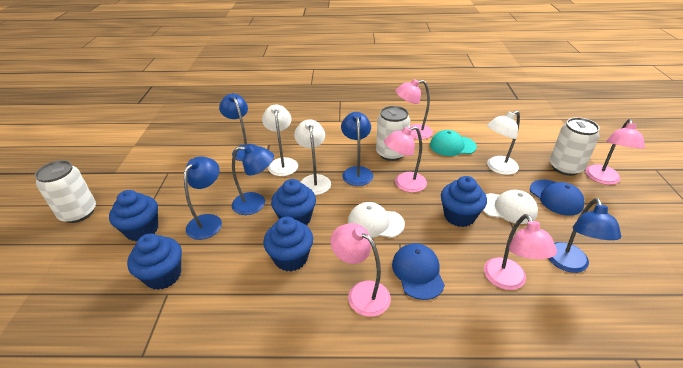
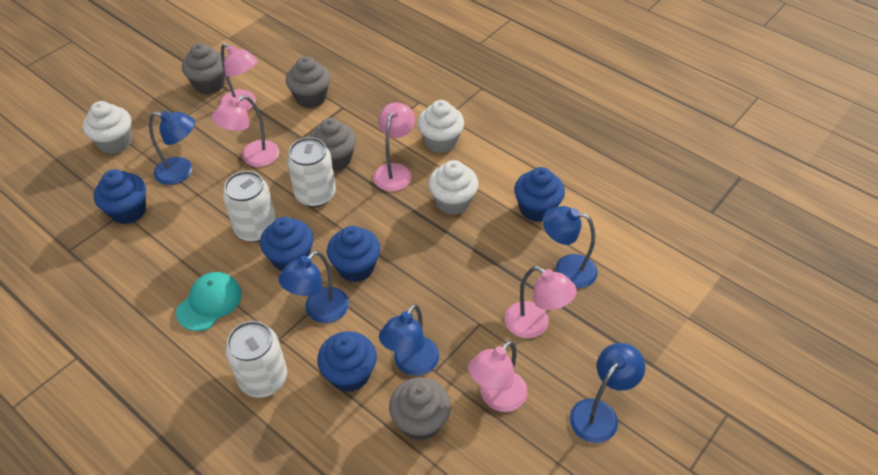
blue cap: 2 -> 0
grey cupcake: 0 -> 4
white cap: 2 -> 0
white cupcake: 0 -> 3
white lamp: 3 -> 0

